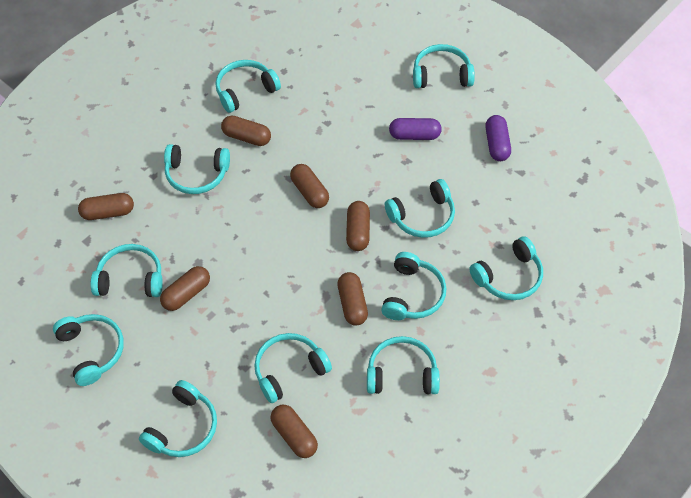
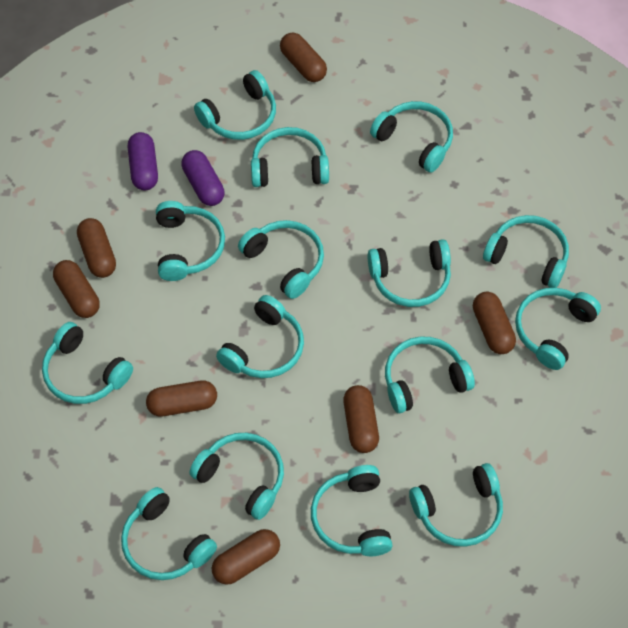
turquoise headphones: 11 -> 15

